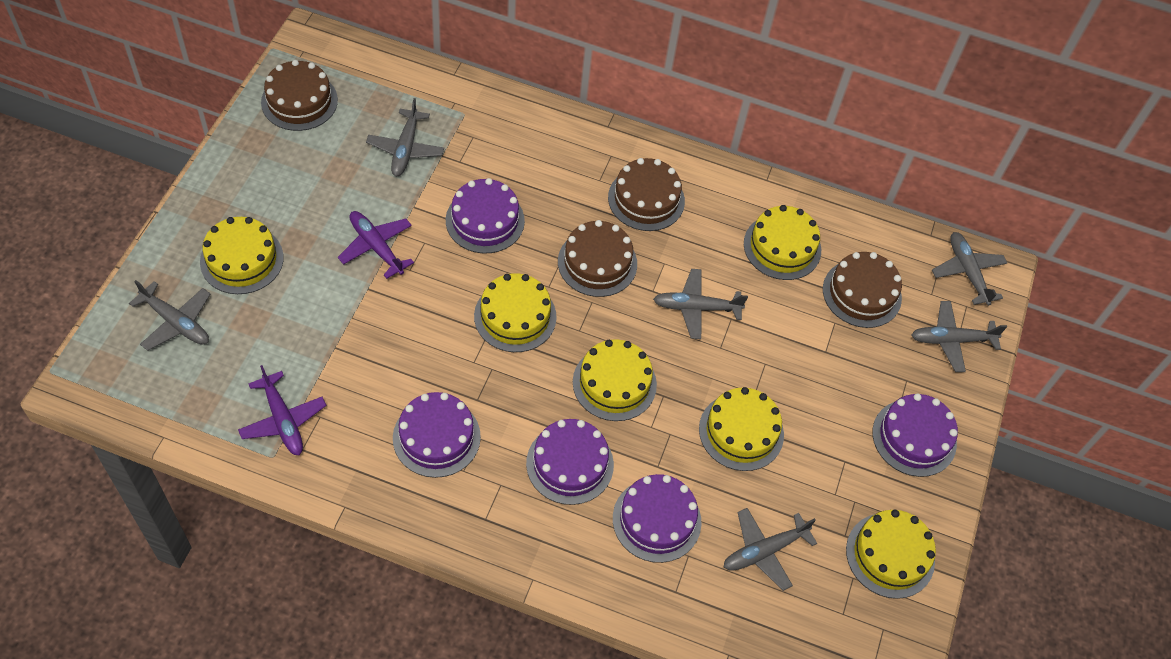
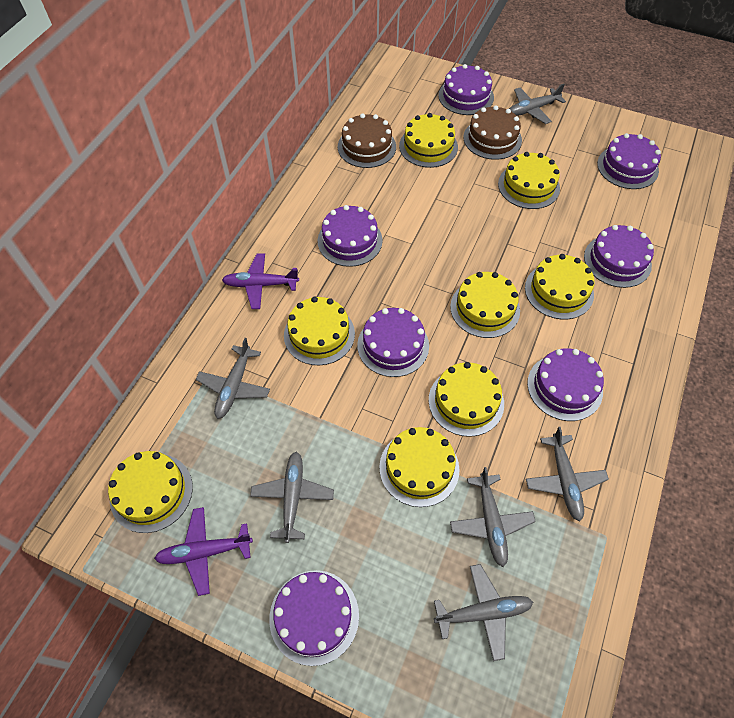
brown cake: 4 -> 2
purple cake: 5 -> 7
yellow cake: 6 -> 8

